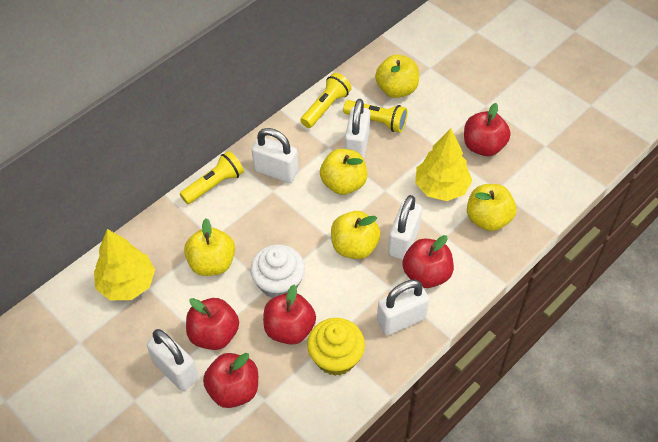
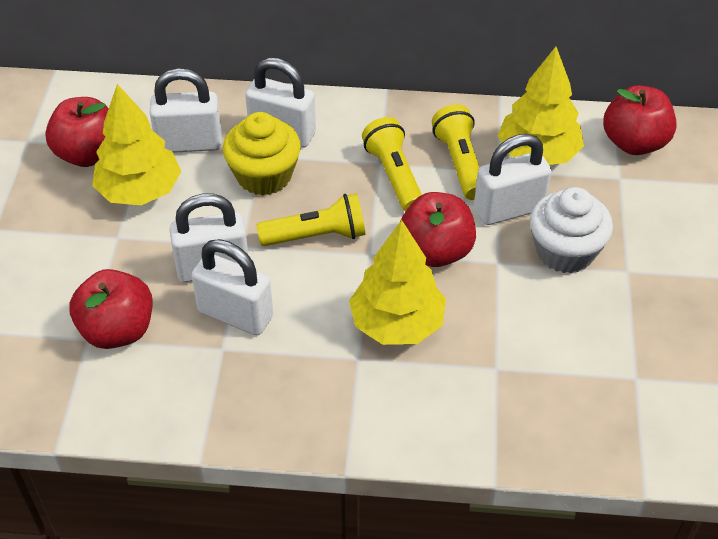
red apple: 5 -> 4
yellow apple: 5 -> 0
yellow tree: 2 -> 3

